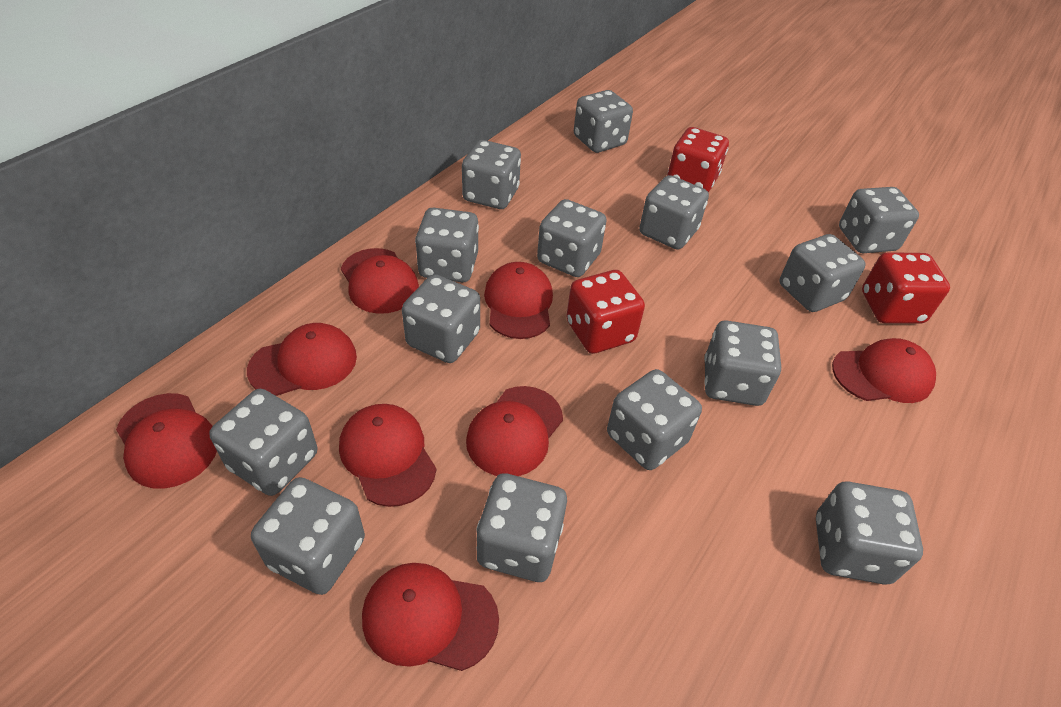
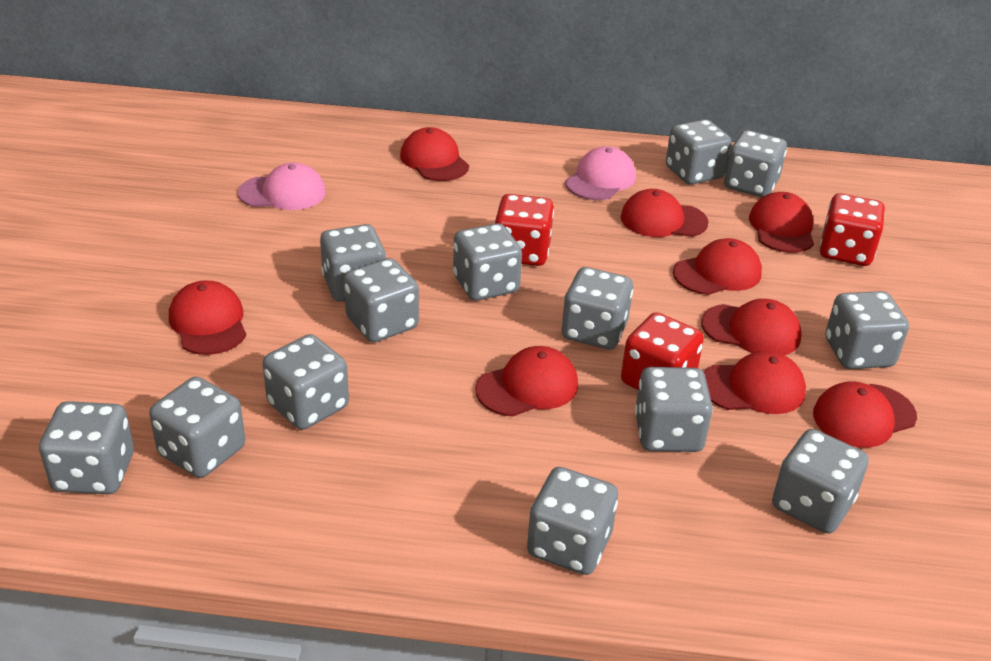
grey dice: 14 -> 13
pink cap: 0 -> 2
red cap: 8 -> 9

